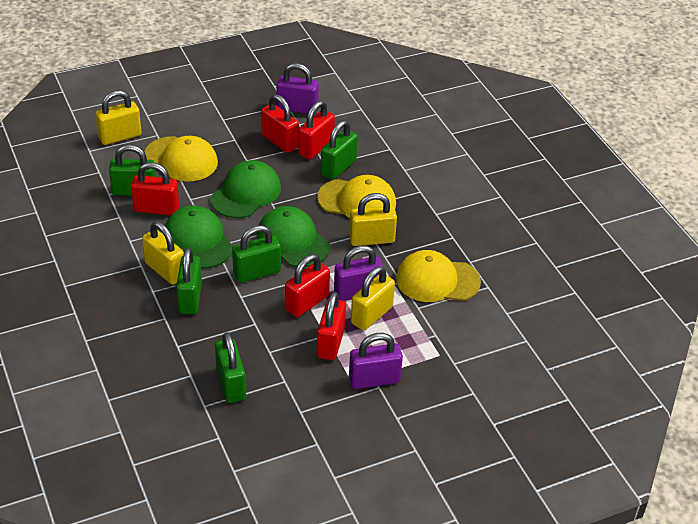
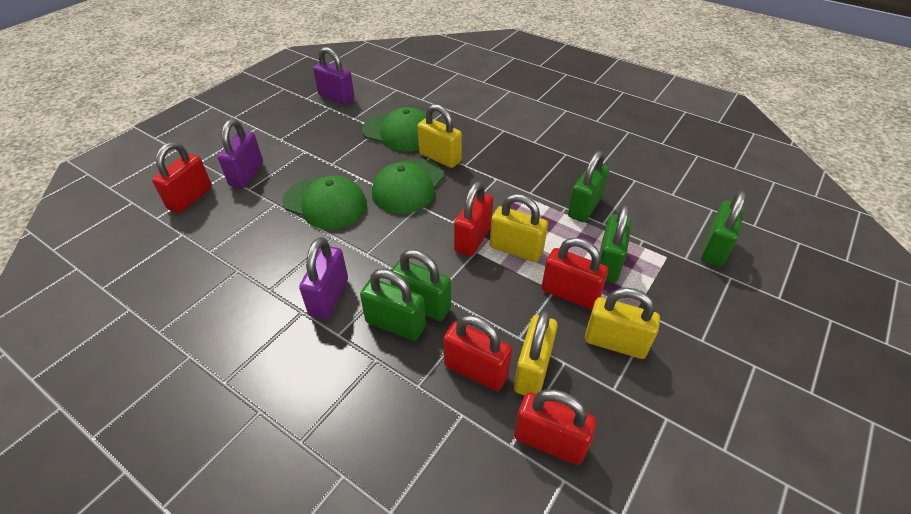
yellow cap: 3 -> 0

